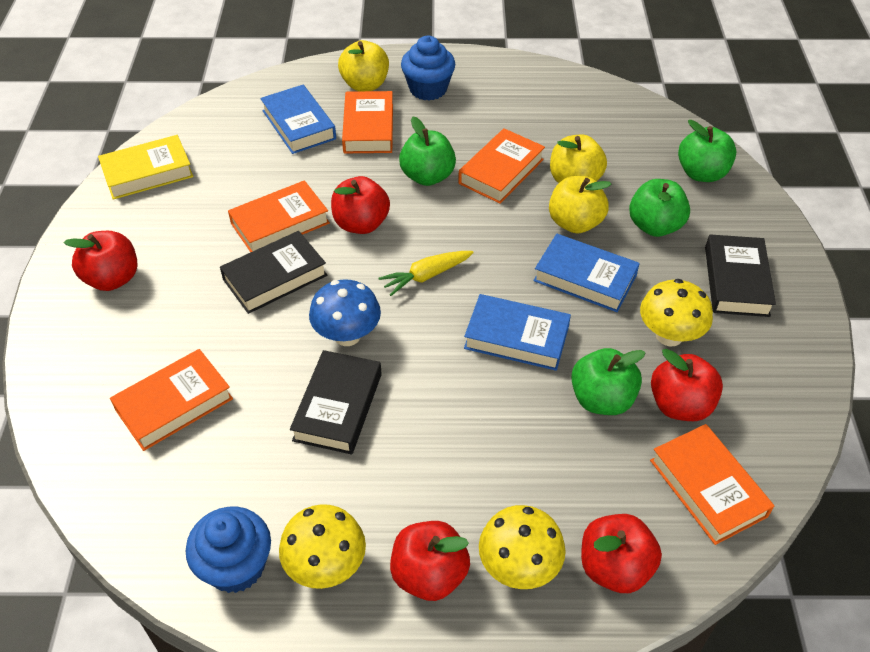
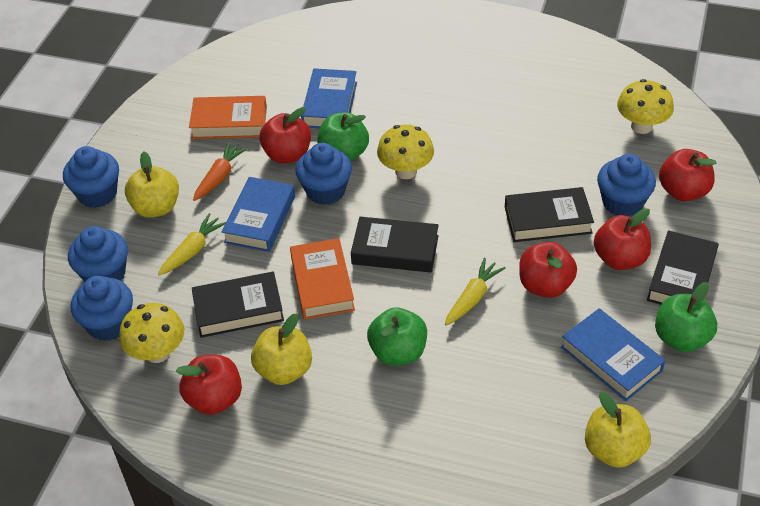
black book: 3 -> 4
blue cupcake: 2 -> 5
blue mushroom: 1 -> 0
green apple: 4 -> 3
orange book: 5 -> 2
orange carrot: 0 -> 1
yellow book: 1 -> 0
yellow carrot: 1 -> 2

